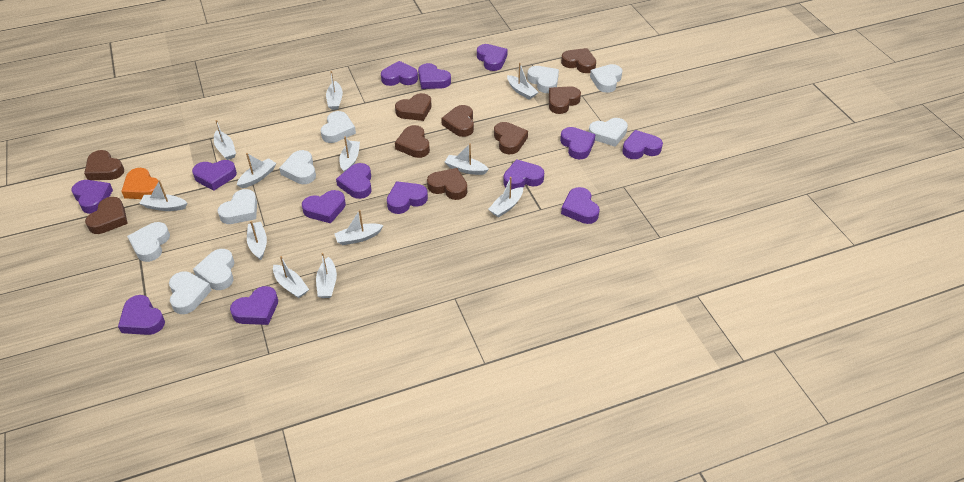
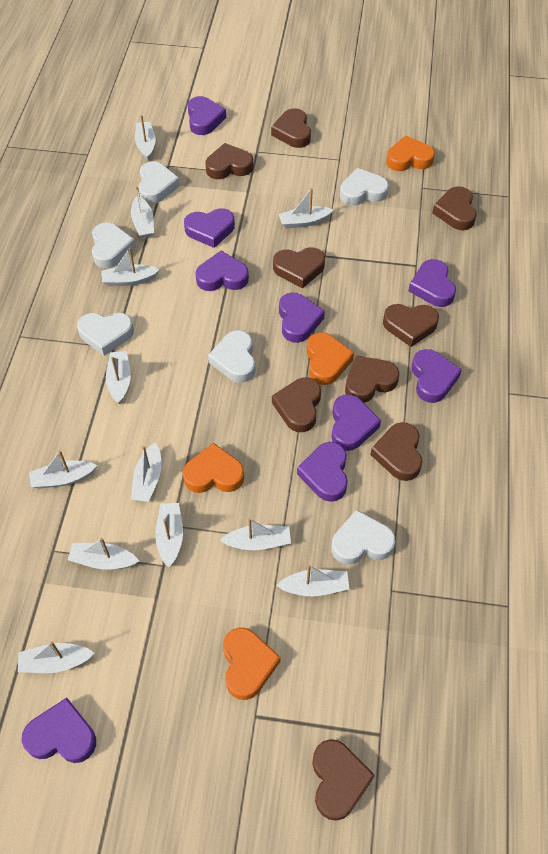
orange heart: 1 -> 4
purple heart: 14 -> 9
white heart: 9 -> 6

